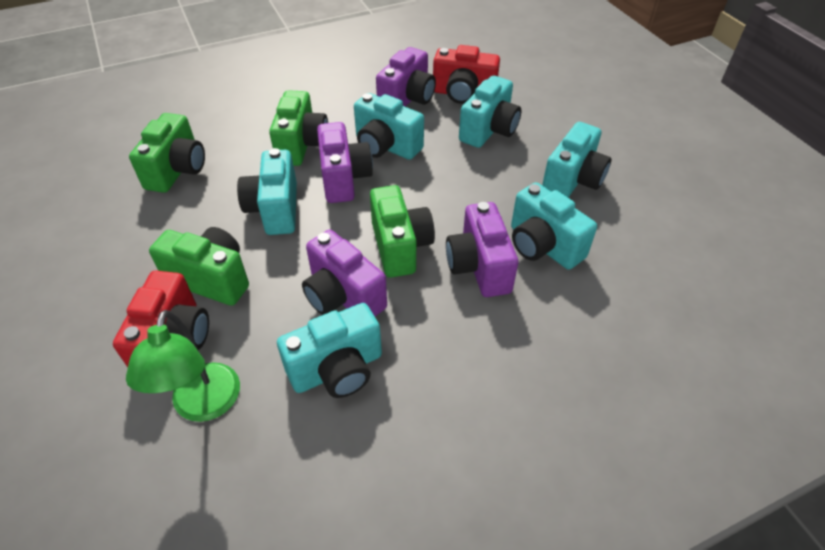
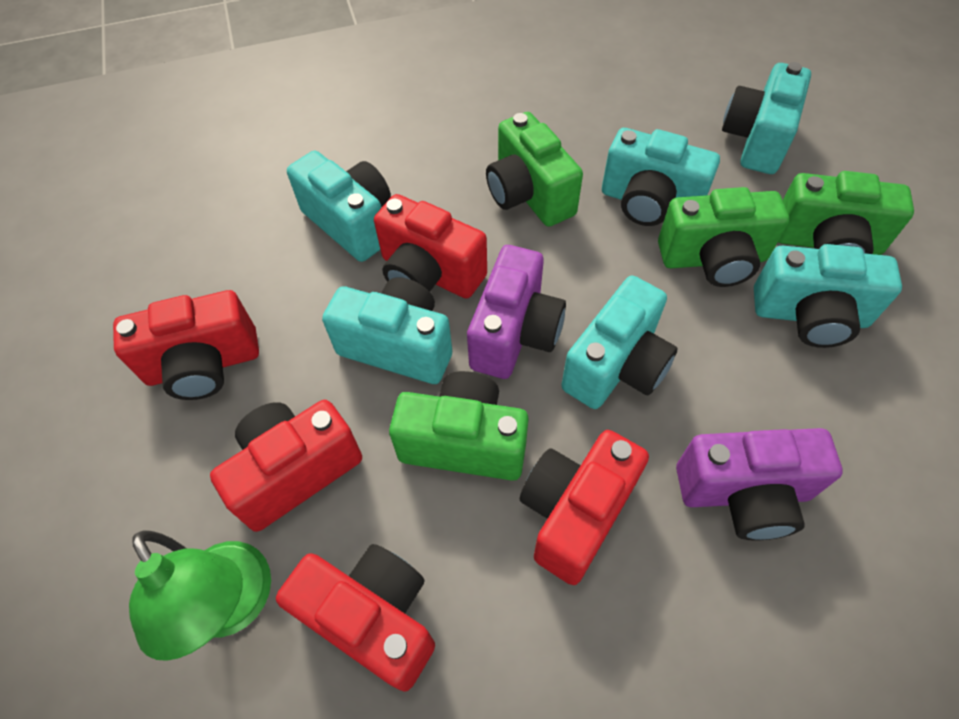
purple camera: 4 -> 2
red camera: 2 -> 5

